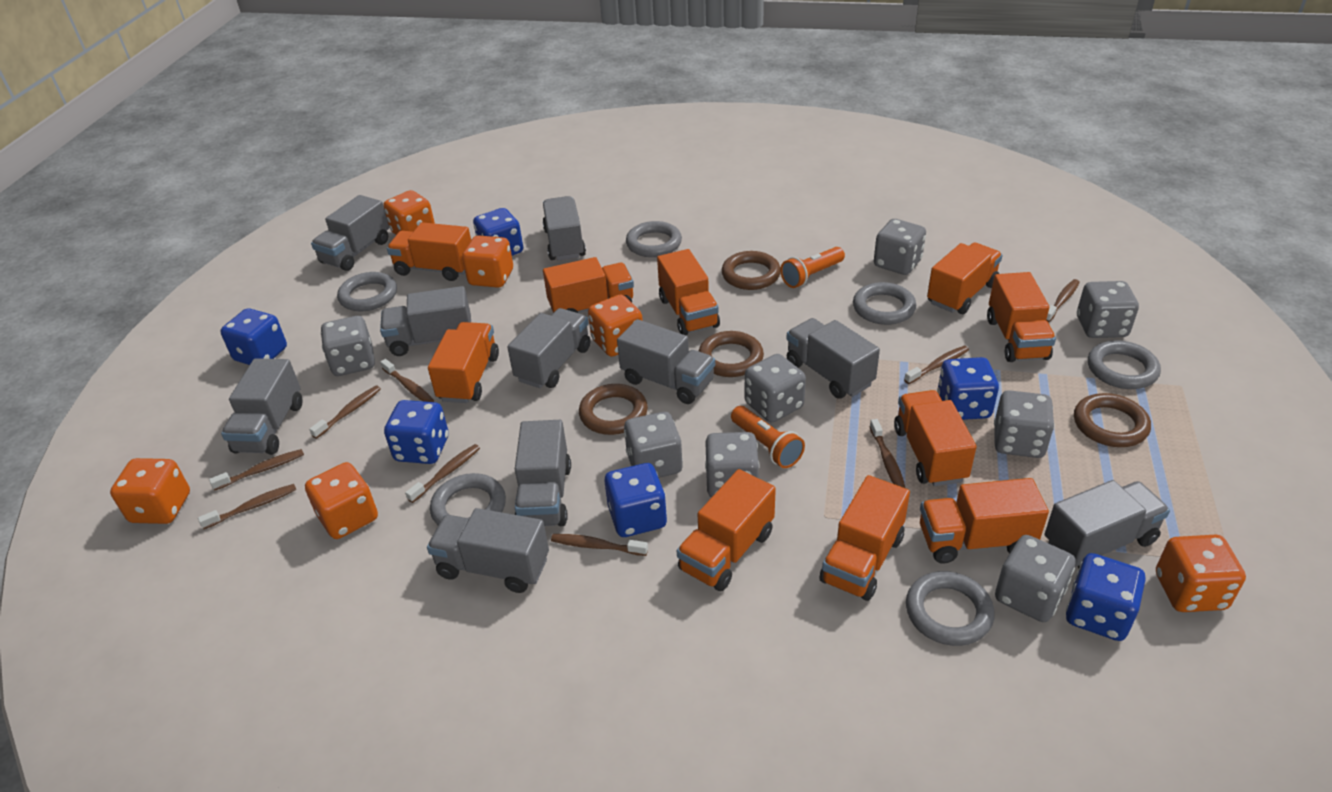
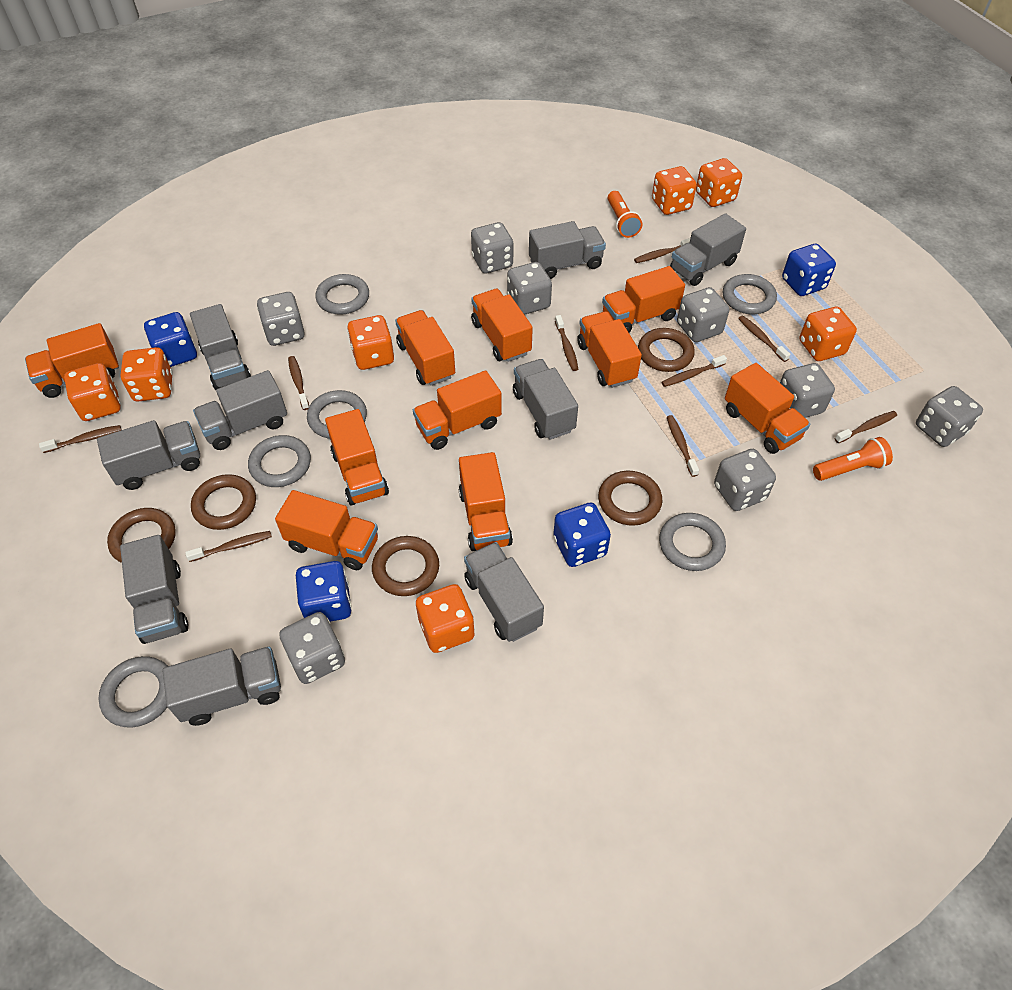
blue dice: 6 -> 4
brown ring: 4 -> 5
grey truck: 10 -> 9
orange dice: 6 -> 7

